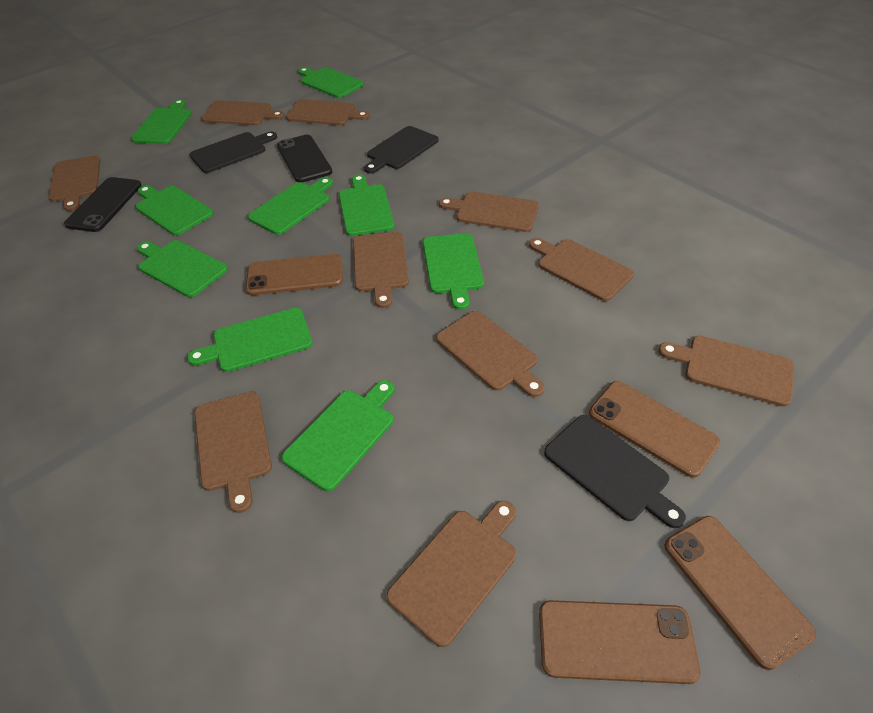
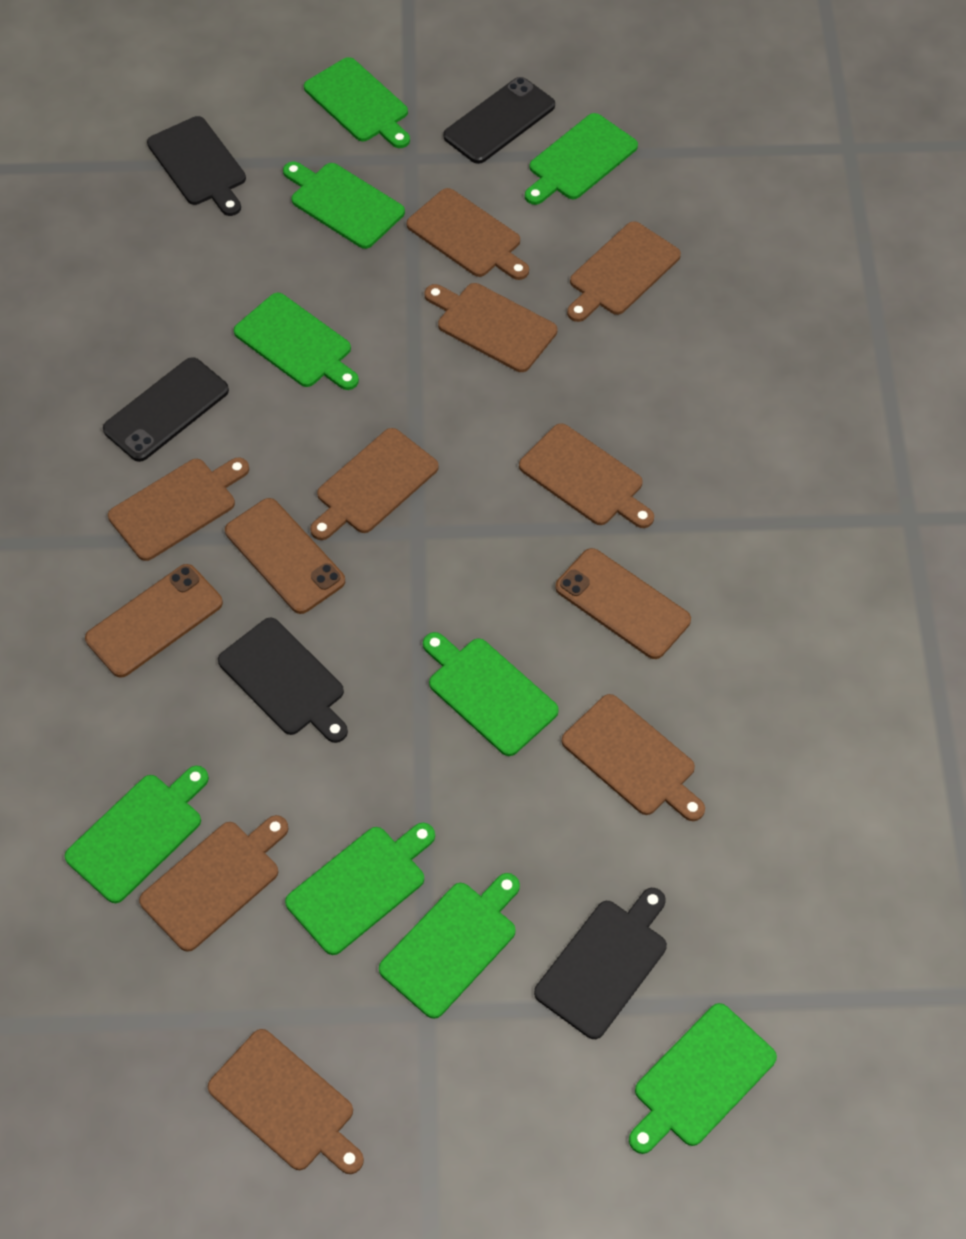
brown cutting board: 10 -> 9
brown phone: 4 -> 3

